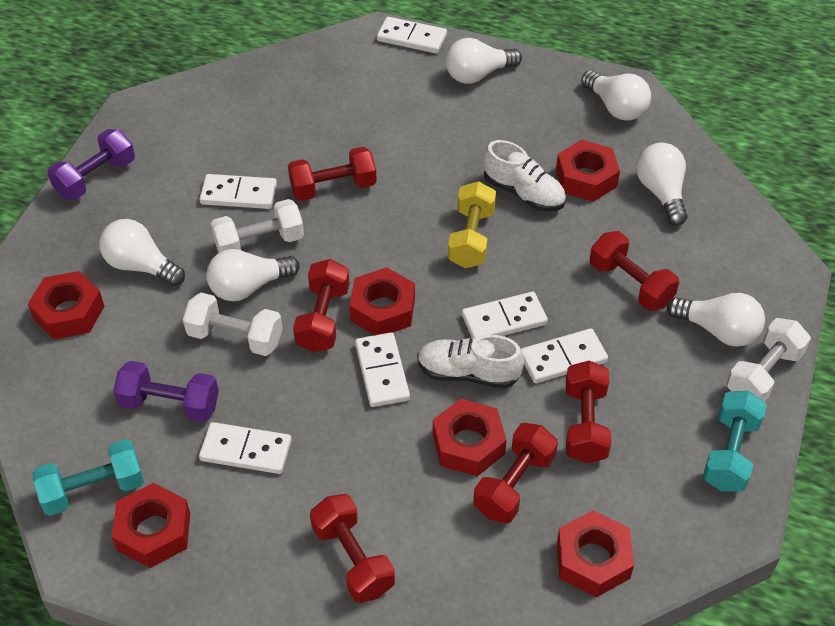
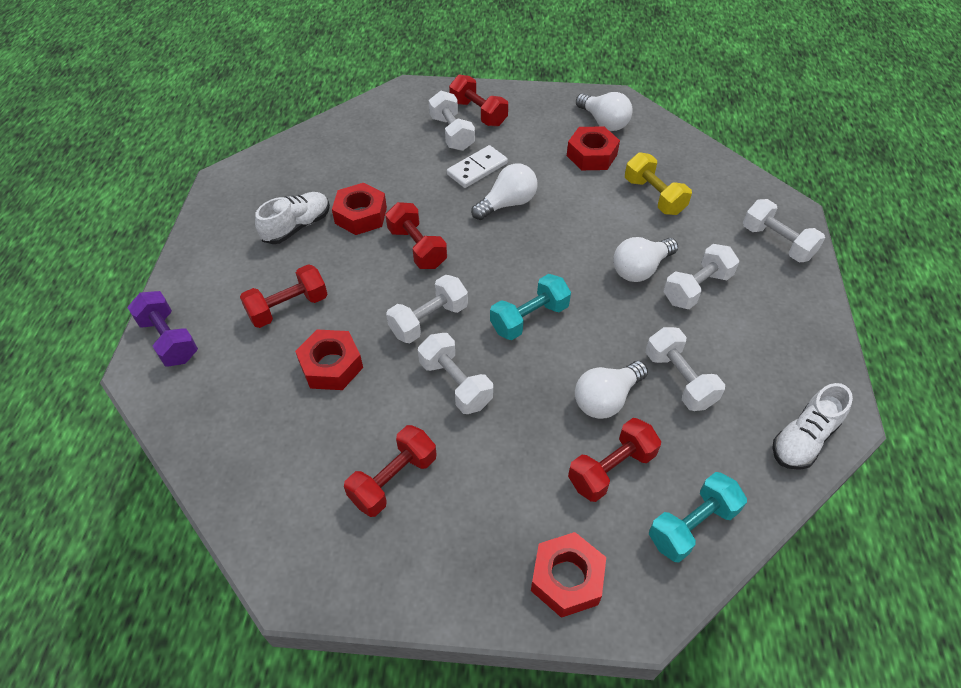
purple dumbbell: 2 -> 1
red dumbbell: 6 -> 5
red nut: 6 -> 4
white domino: 6 -> 1
white dumbbell: 3 -> 6
white light bulb: 6 -> 4

